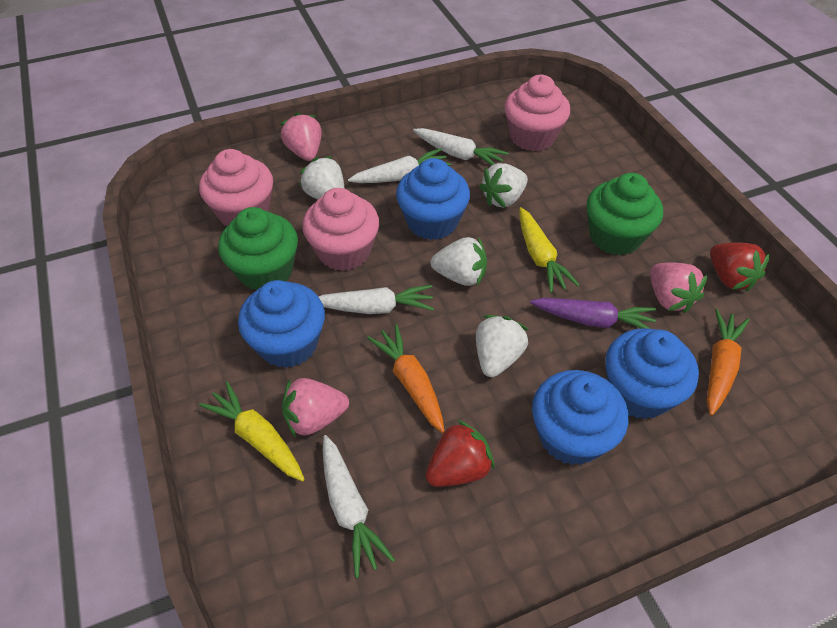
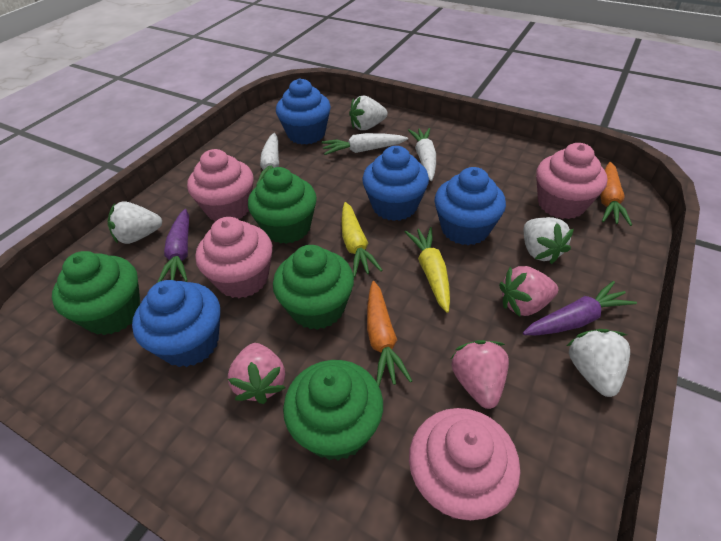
green cupcake: 2 -> 4
pink cupcake: 3 -> 4
purple carrot: 1 -> 2
red strawberry: 2 -> 0
white carrot: 4 -> 3

